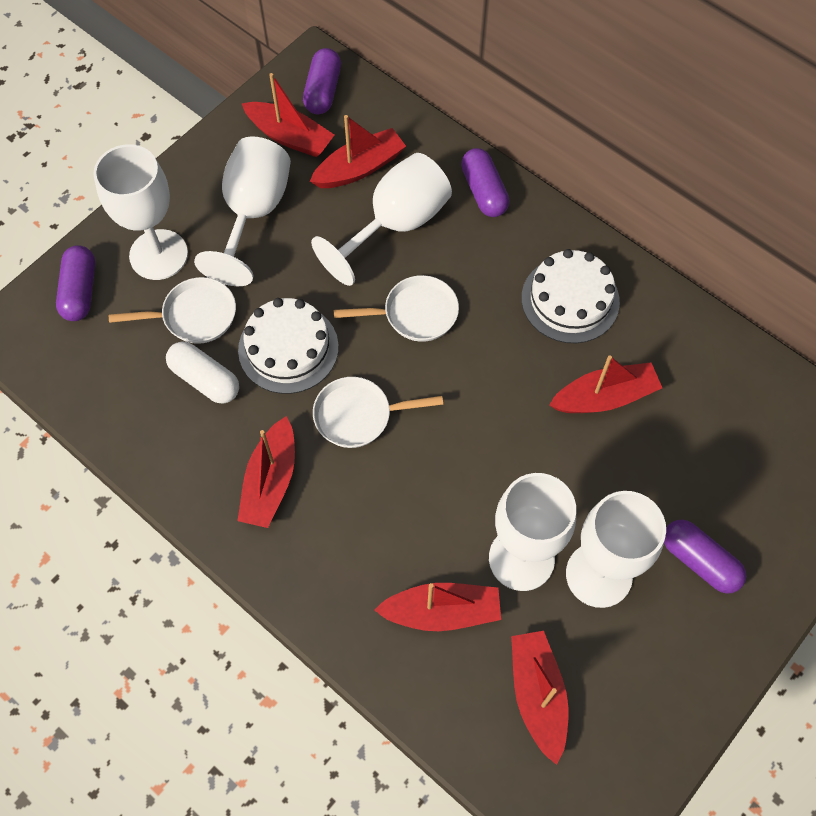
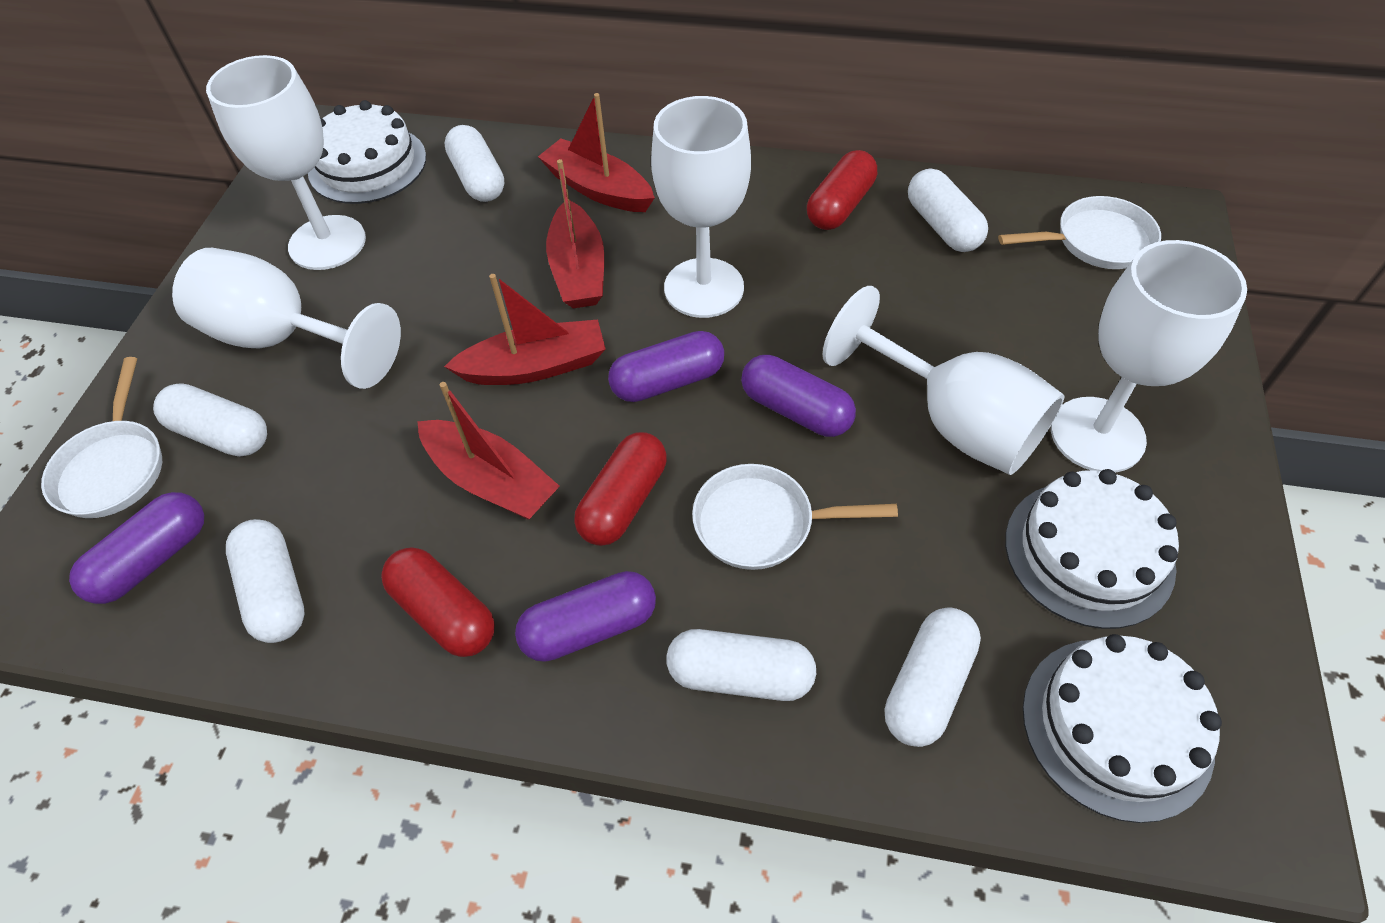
red boat: 6 -> 4
red capsule: 0 -> 3
white cake: 2 -> 3
white capsule: 1 -> 6

